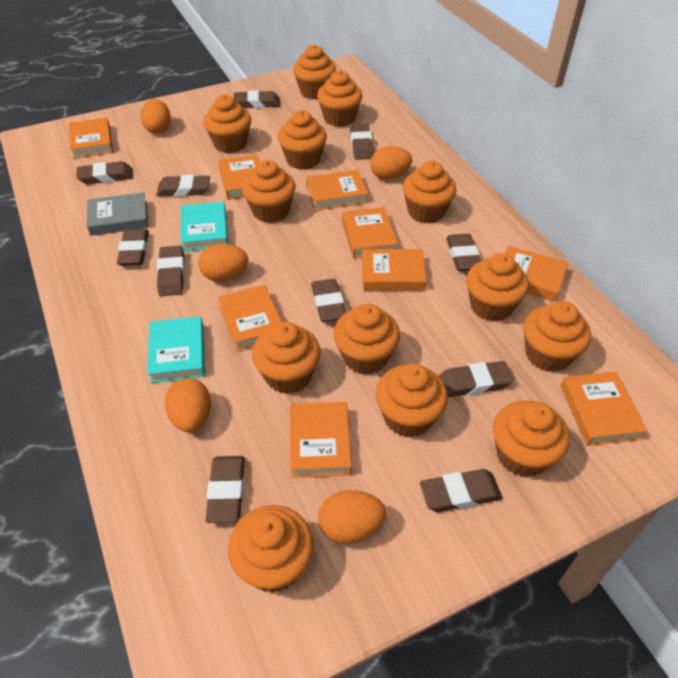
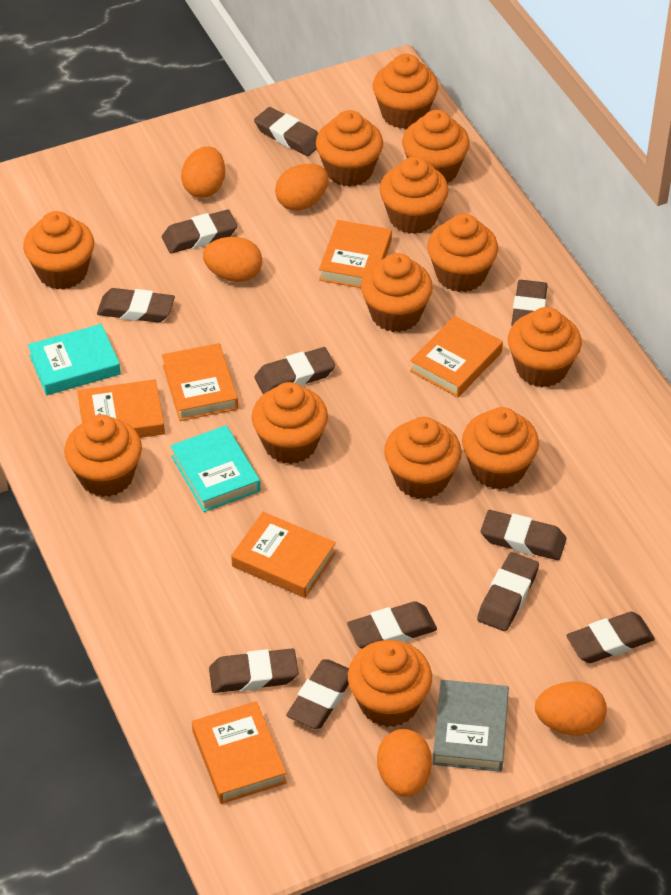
orange book: 9 -> 6

